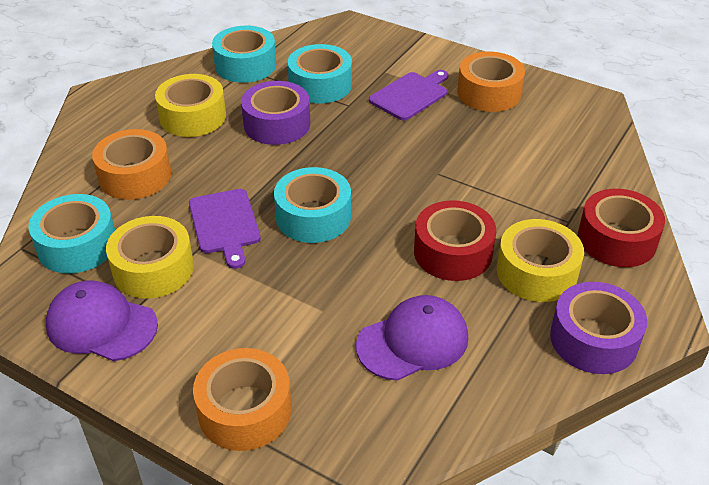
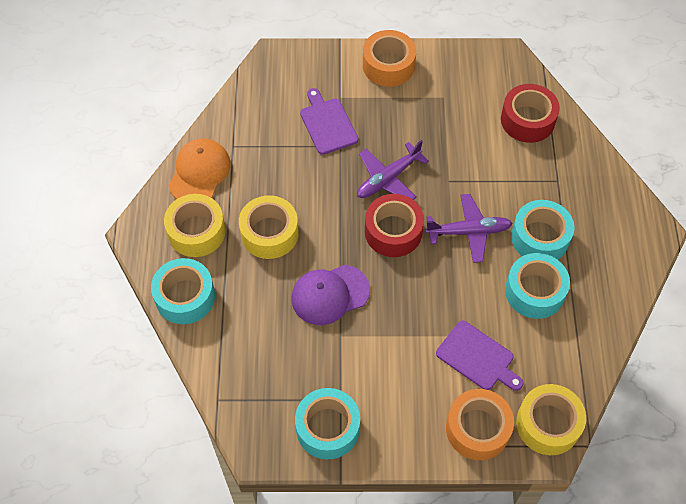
orange cap: 0 -> 1
orange tape: 3 -> 2
purple cap: 2 -> 1
purple plane: 0 -> 2
purple tape: 2 -> 0

